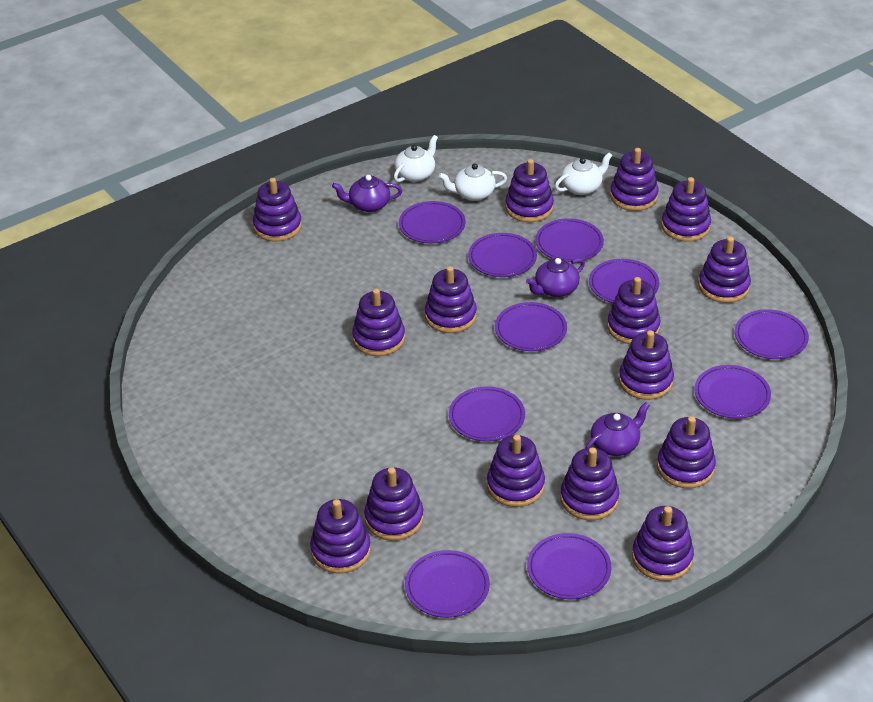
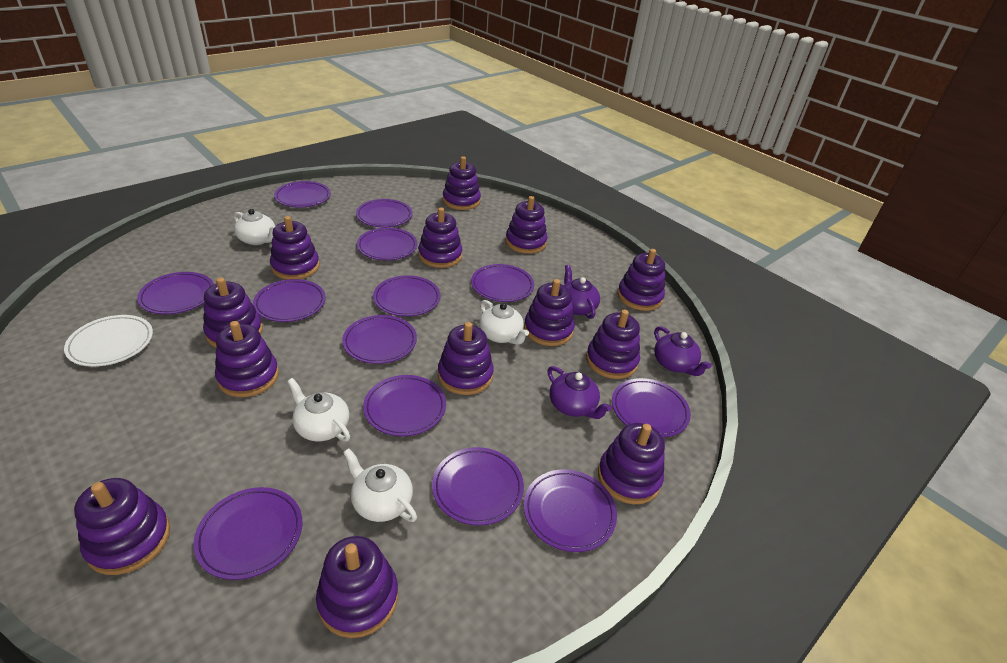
purple plate: 10 -> 13
purple stacking toy: 15 -> 13
white plate: 0 -> 1
white teapot: 3 -> 4

